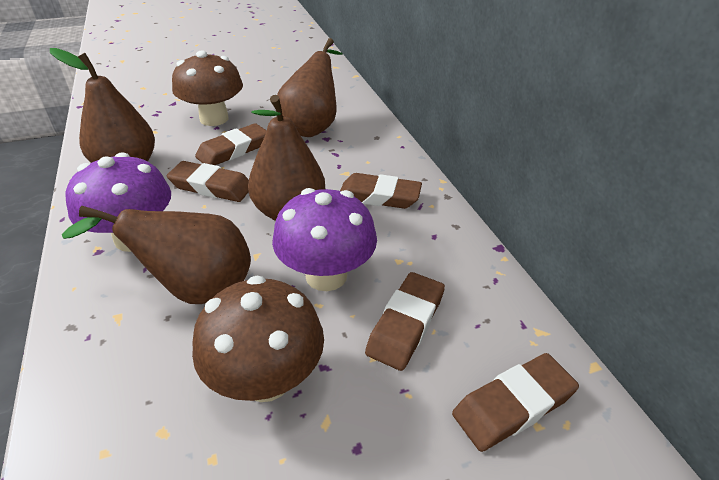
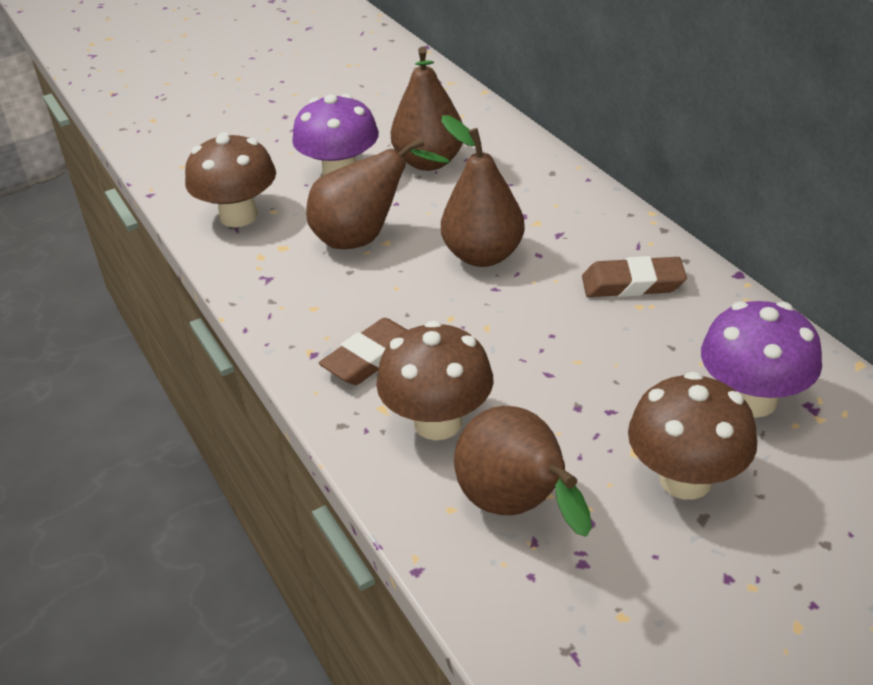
brown eraser: 5 -> 2
brown mushroom: 2 -> 3

